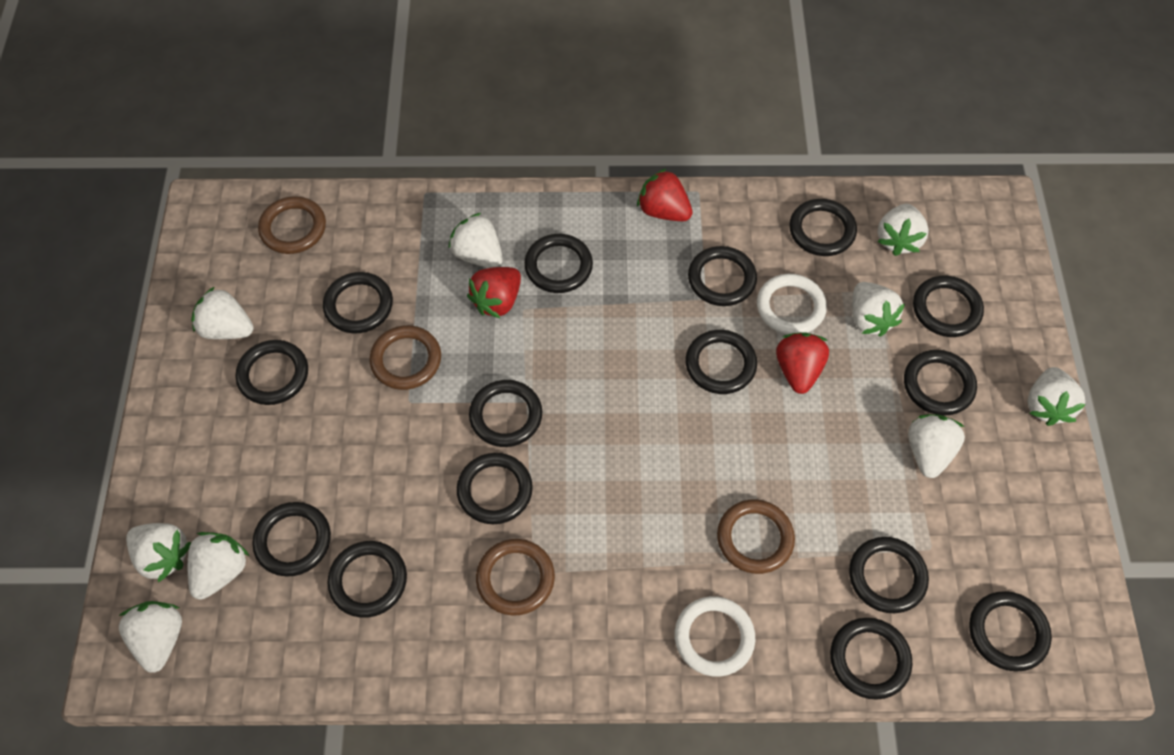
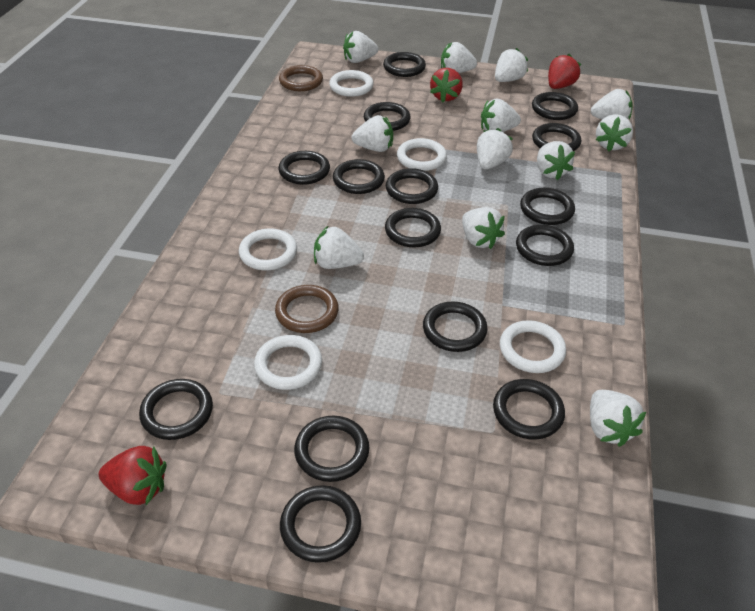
brown ring: 4 -> 2
white ring: 2 -> 5
white strawberry: 9 -> 12

